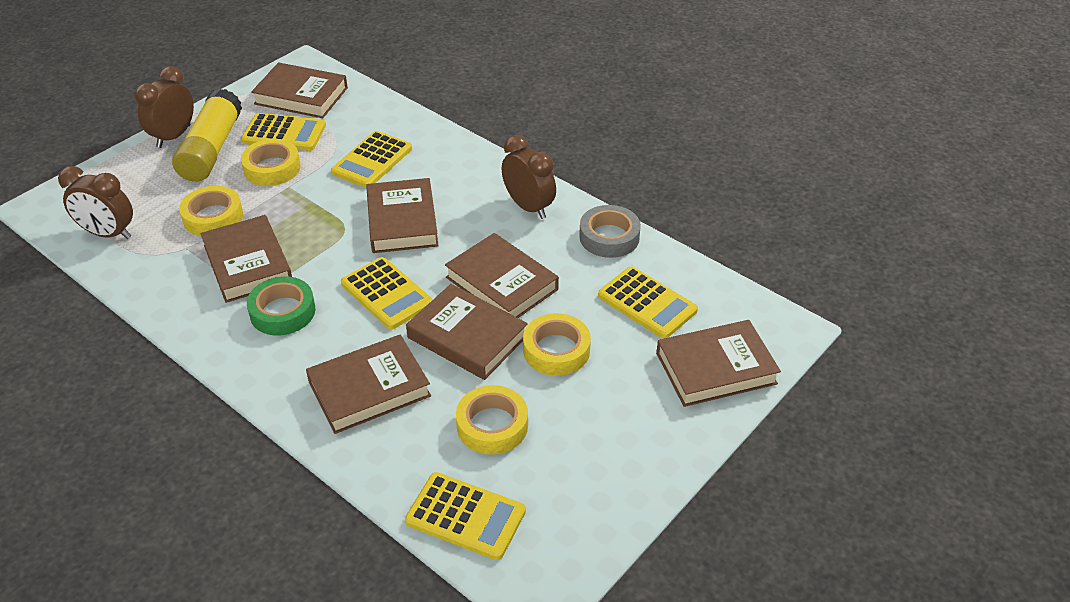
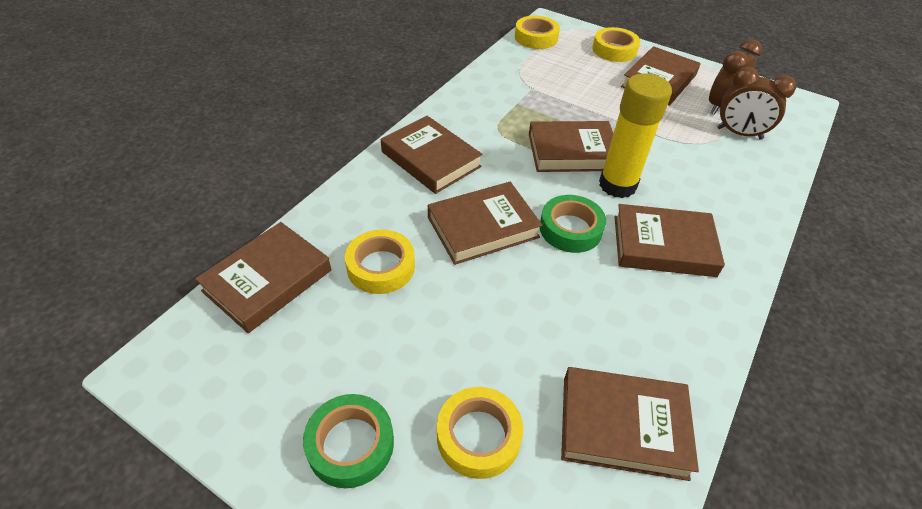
brown clock: 3 -> 2
green tape: 1 -> 2
grey tape: 1 -> 0
yellow calculator: 5 -> 0

